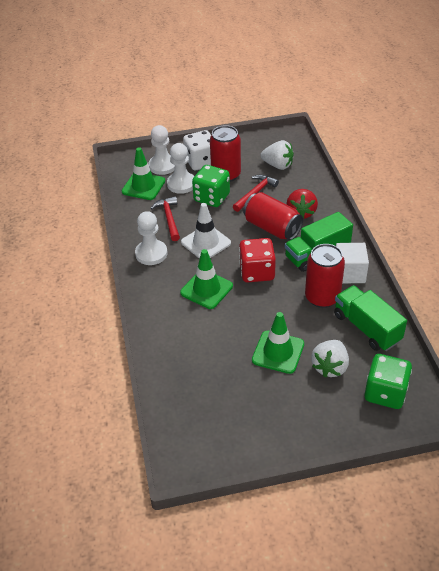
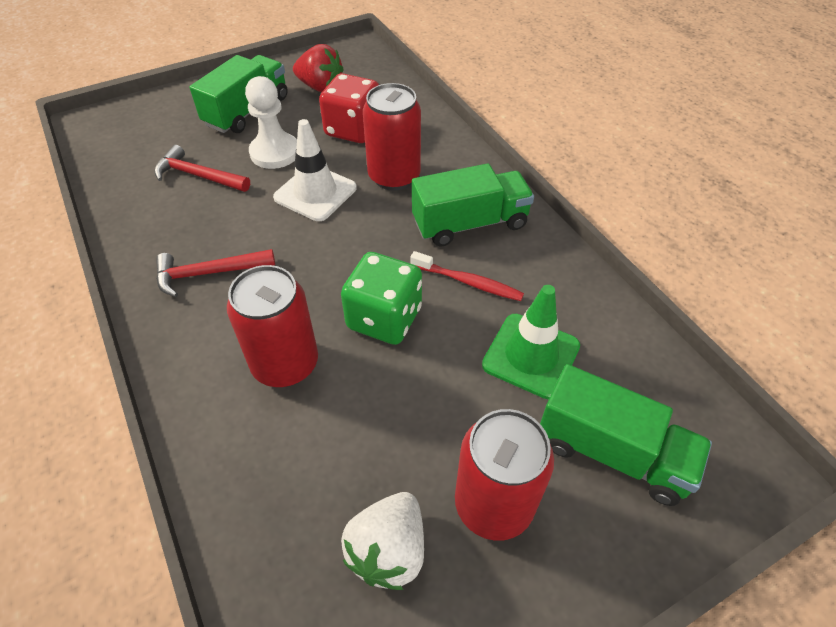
green dice: 2 -> 1
green traffic cone: 3 -> 1
green truck: 2 -> 3
red toothbrush: 0 -> 1
white cube: 1 -> 0
white dice: 1 -> 0
white pawn: 3 -> 1
white strawberry: 2 -> 1

